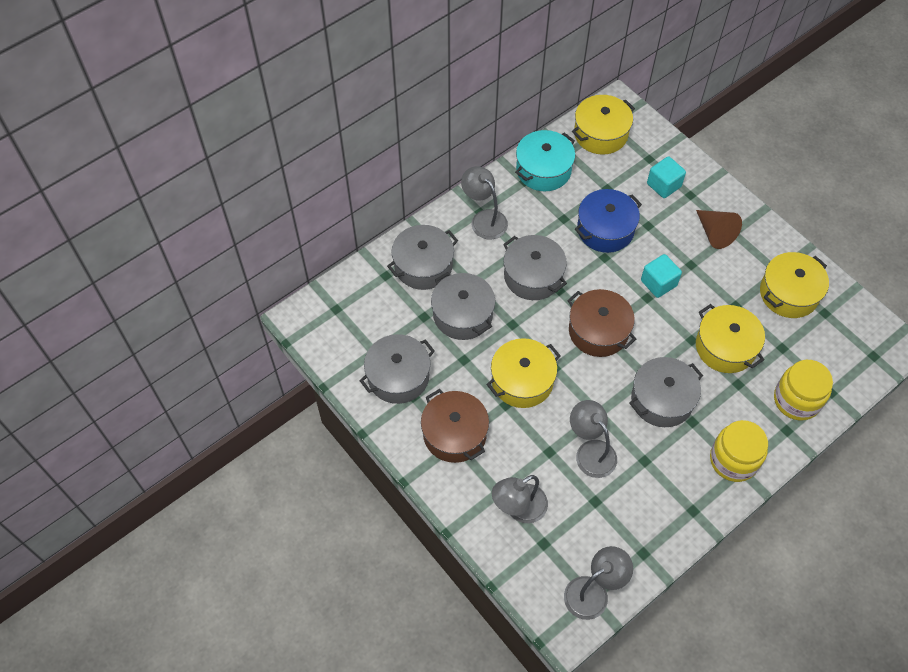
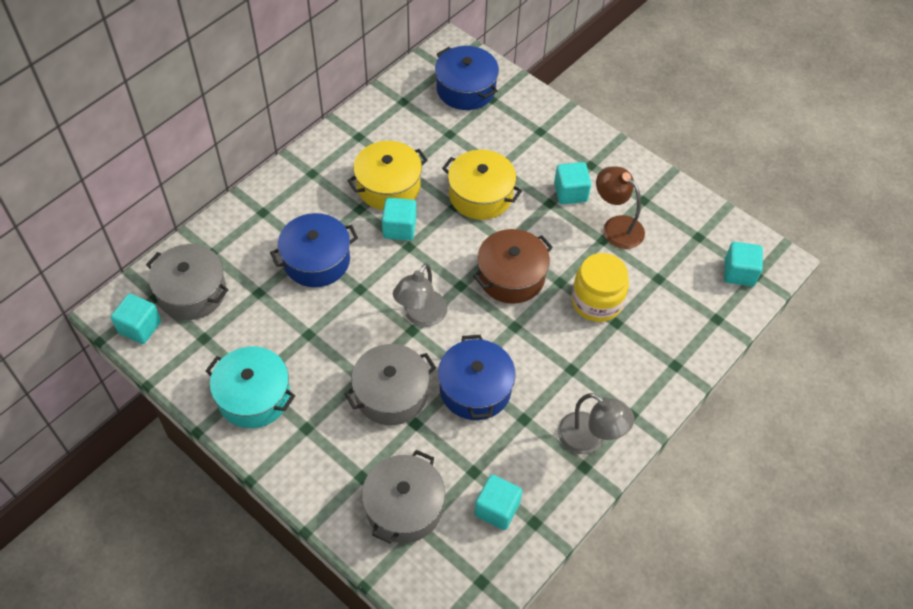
blue pot: 1 -> 3
brown cone: 1 -> 0
brown lamp: 0 -> 1
brown pot: 2 -> 1
grey lamp: 4 -> 2
grey pot: 5 -> 3
turquoise cube: 2 -> 5
yellow jar: 2 -> 1
yellow pot: 4 -> 2

